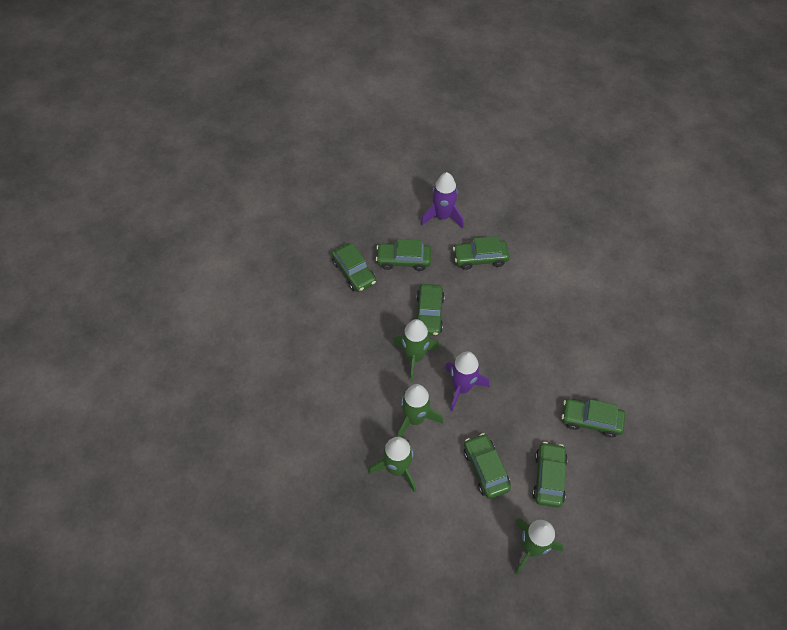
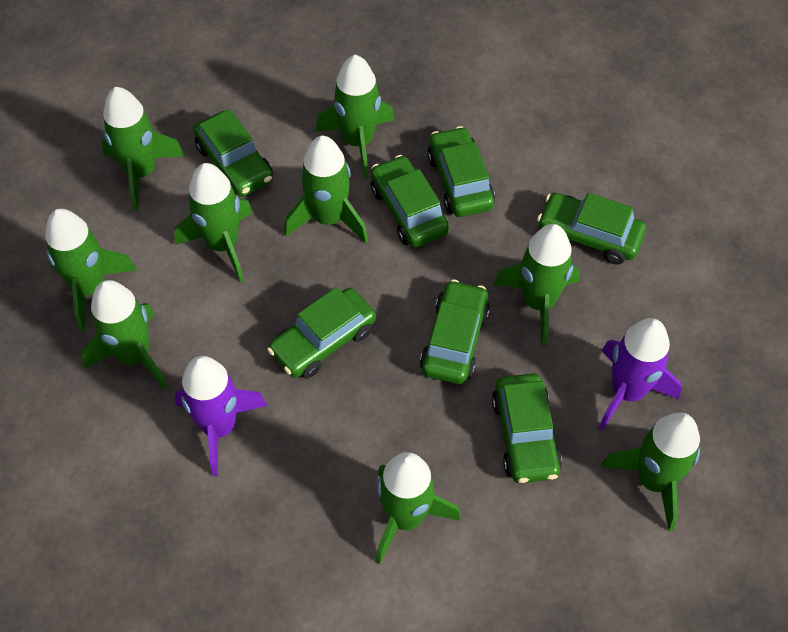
green rocket: 4 -> 9

